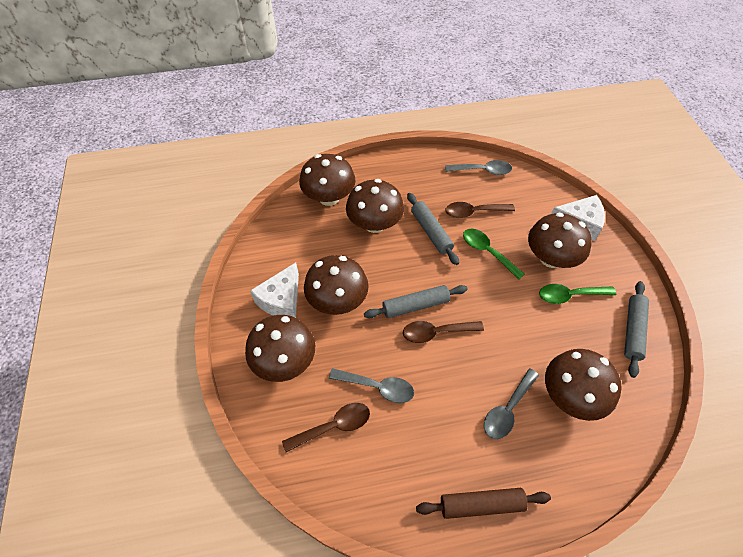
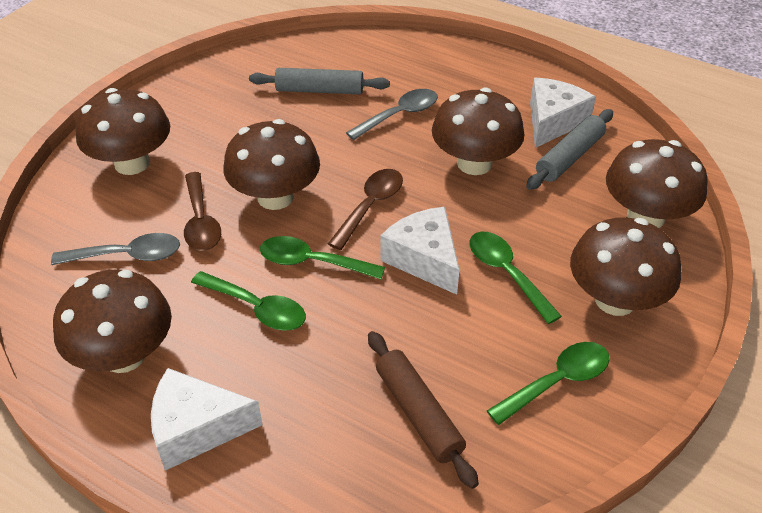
brown spoon: 3 -> 2
green spoon: 2 -> 4
grey rolling pin: 3 -> 2
grey spoon: 3 -> 2
white cheese: 2 -> 3

